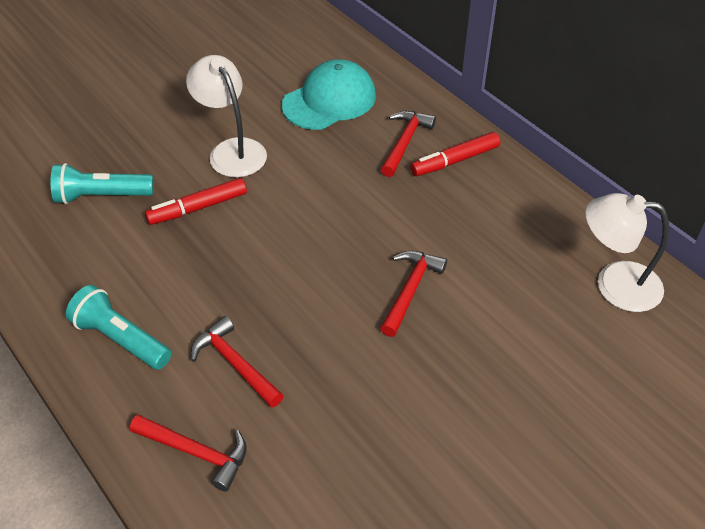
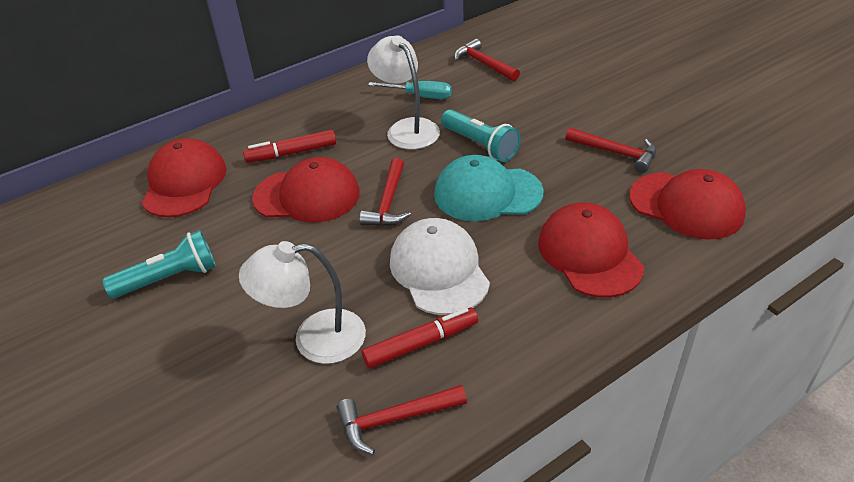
red cap: 0 -> 4
turquoise screwdriver: 0 -> 1
white cap: 0 -> 1

